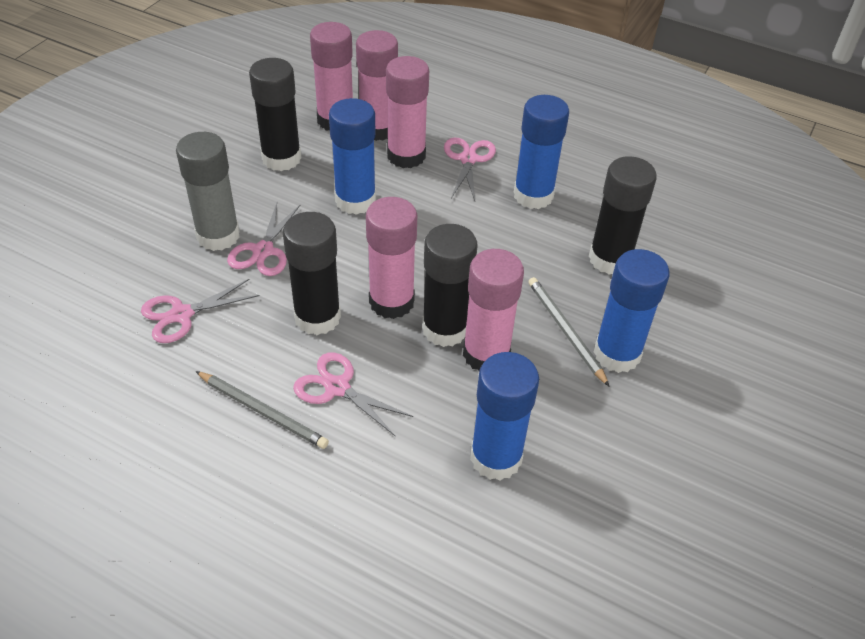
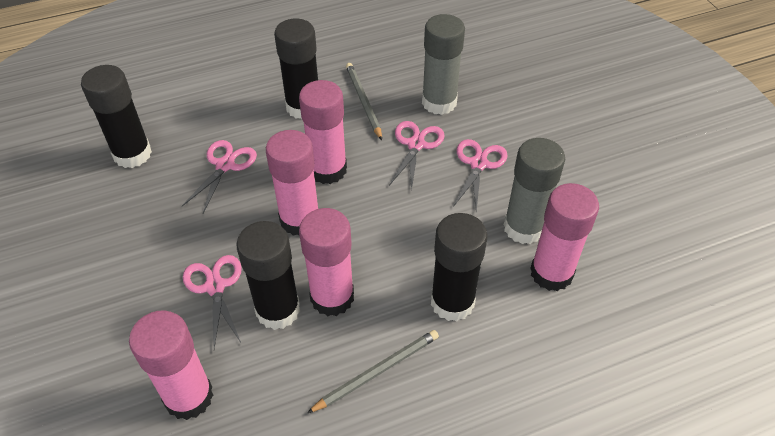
blue glue stick: 4 -> 0
grey glue stick: 1 -> 2

